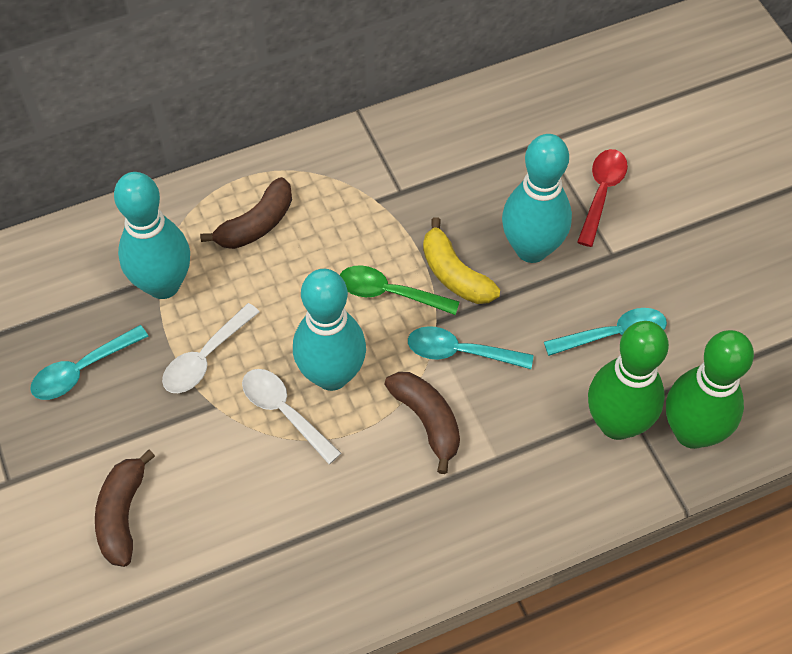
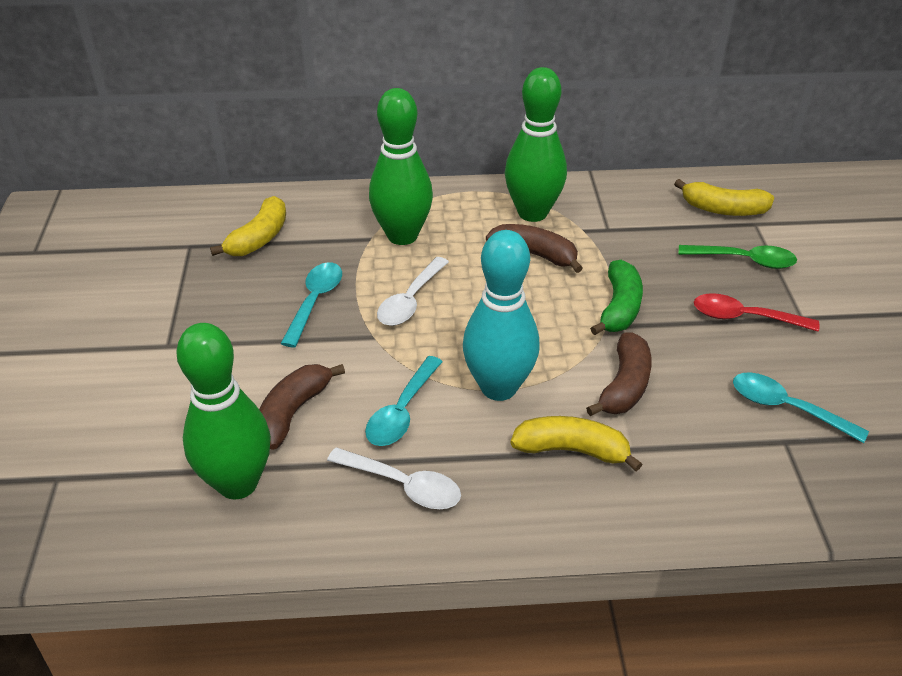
green banana: 0 -> 1
green bowling pin: 2 -> 3
turquoise bowling pin: 3 -> 1
yellow banana: 1 -> 3

